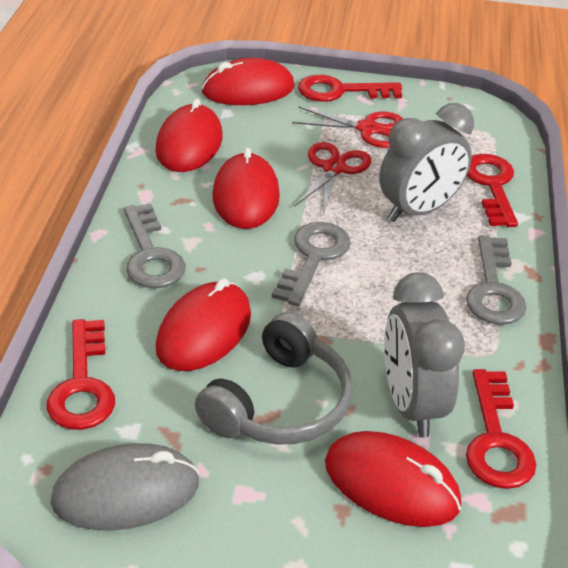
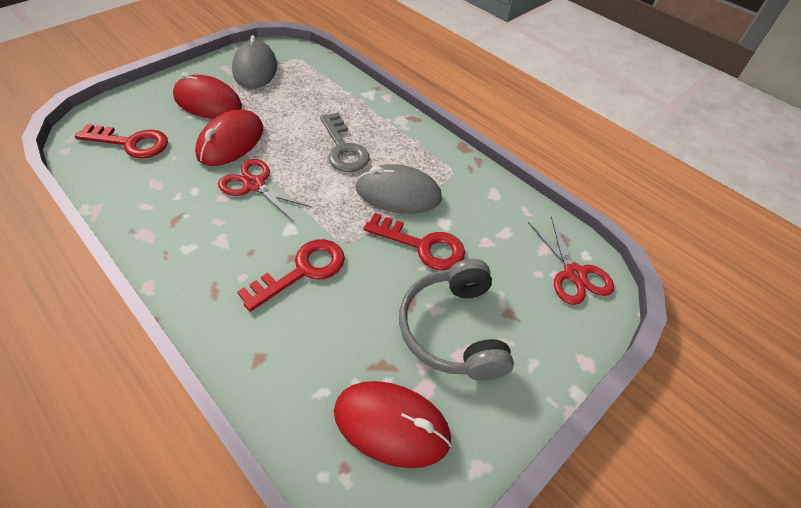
grey clock: 2 -> 0
grey key: 3 -> 1
grey mouse: 1 -> 2
red key: 4 -> 3
red mouse: 5 -> 3

